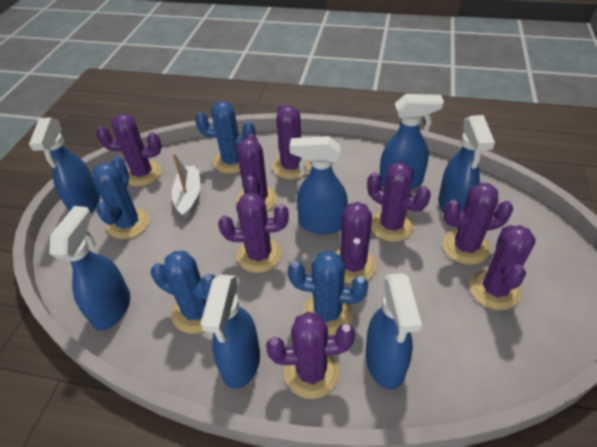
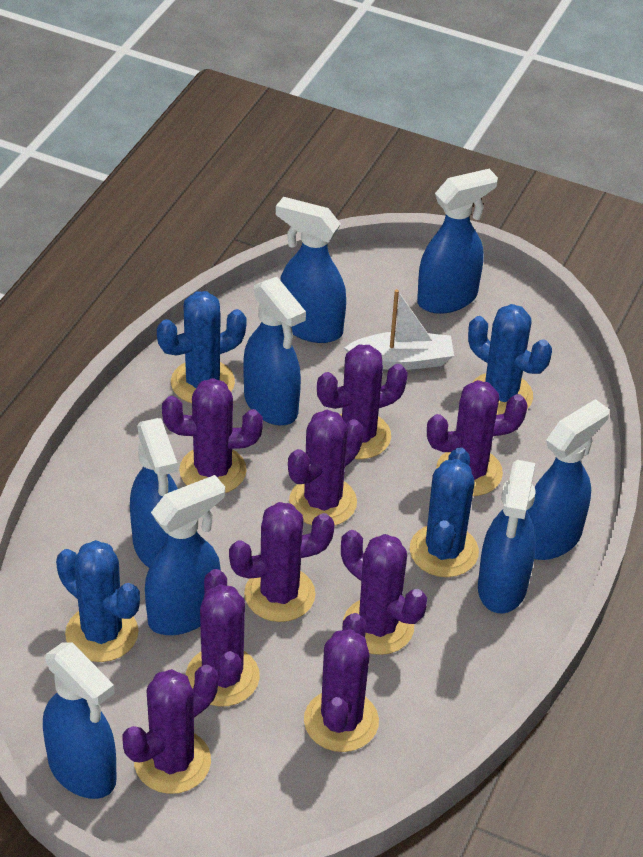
blue spray bottle: 7 -> 8

